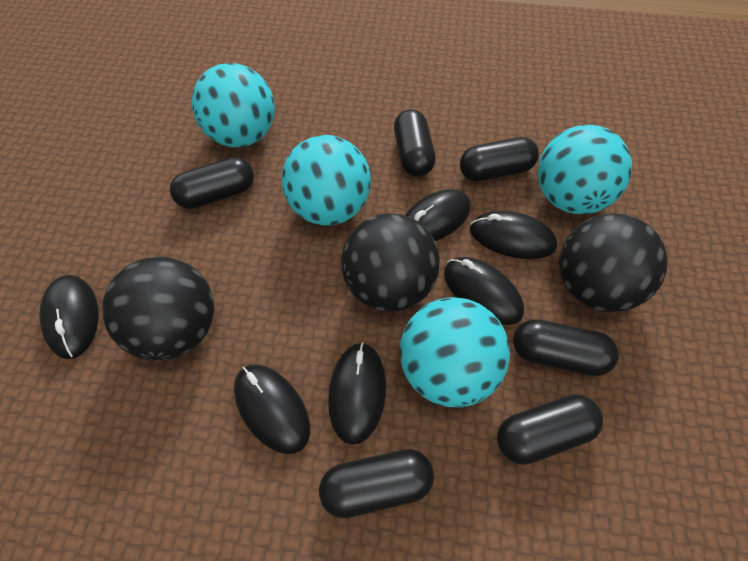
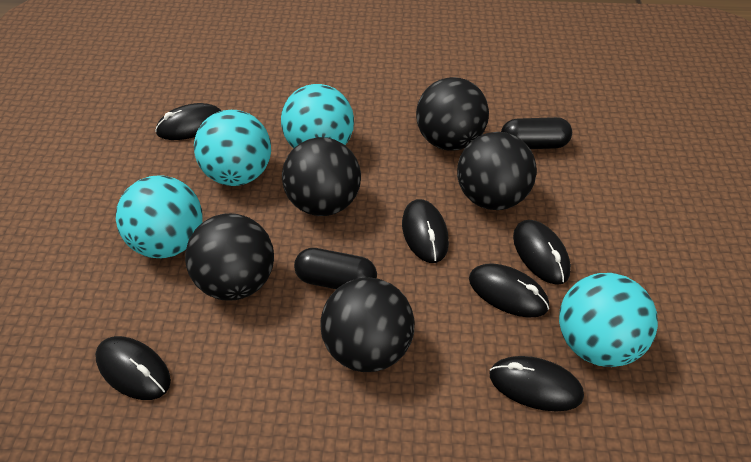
black ball: 3 -> 5
black capsule: 6 -> 2

